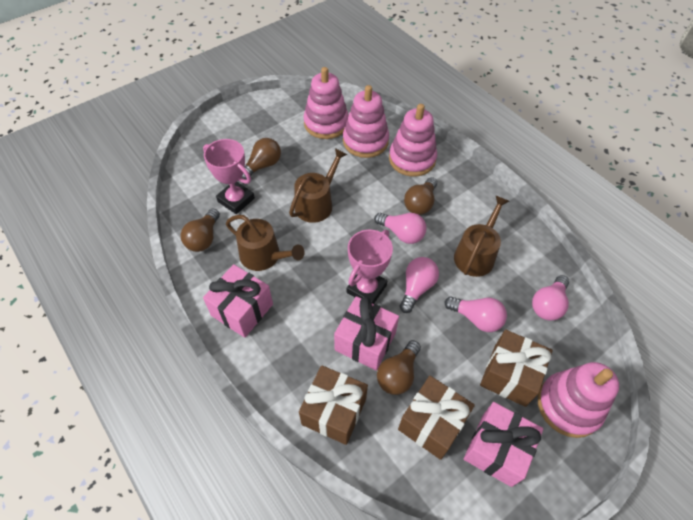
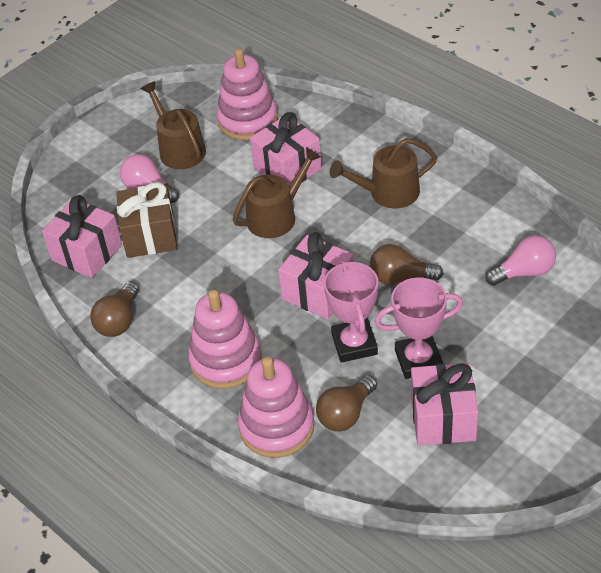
brown gift: 3 -> 1
brown light bulb: 4 -> 3
pink gift: 3 -> 4
pink light bulb: 4 -> 2
pink stacking toy: 4 -> 3

